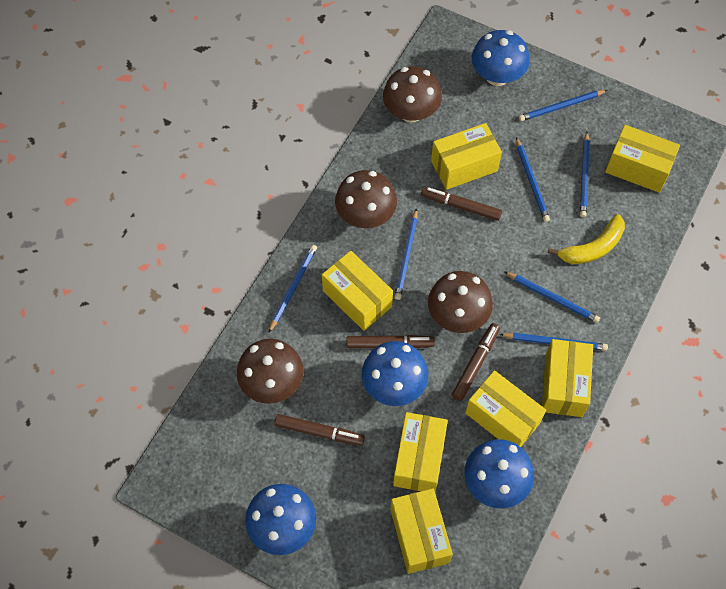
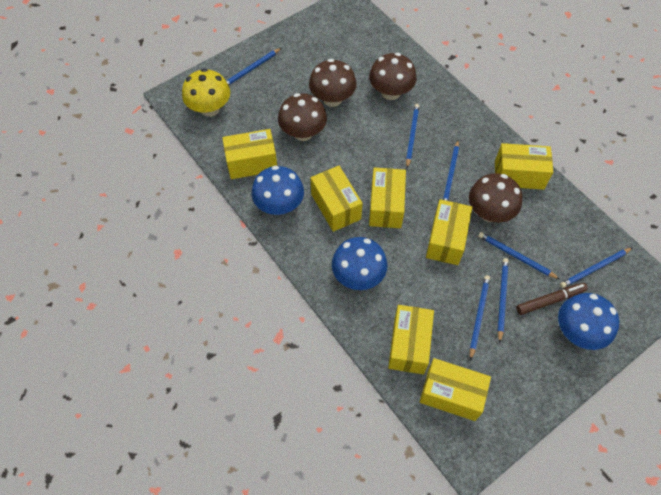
blue mushroom: 4 -> 3
brown marker: 4 -> 1
yellow banana: 1 -> 0
yellow mushroom: 0 -> 1

